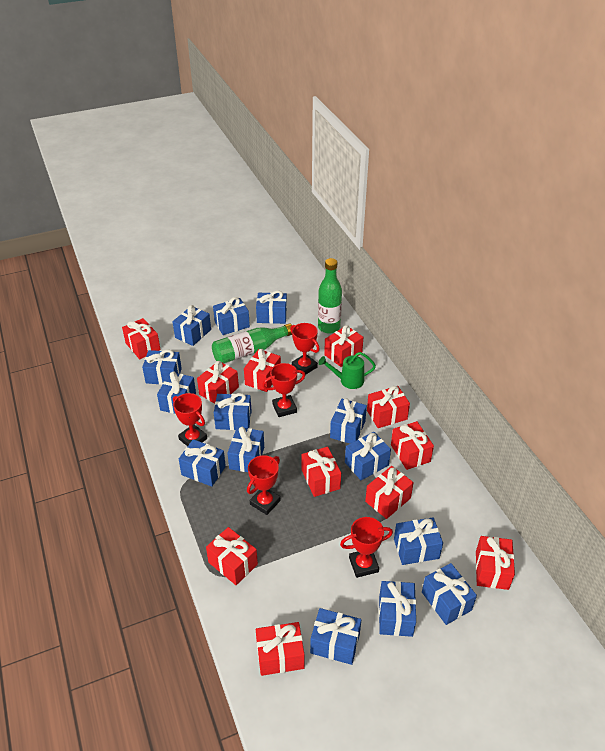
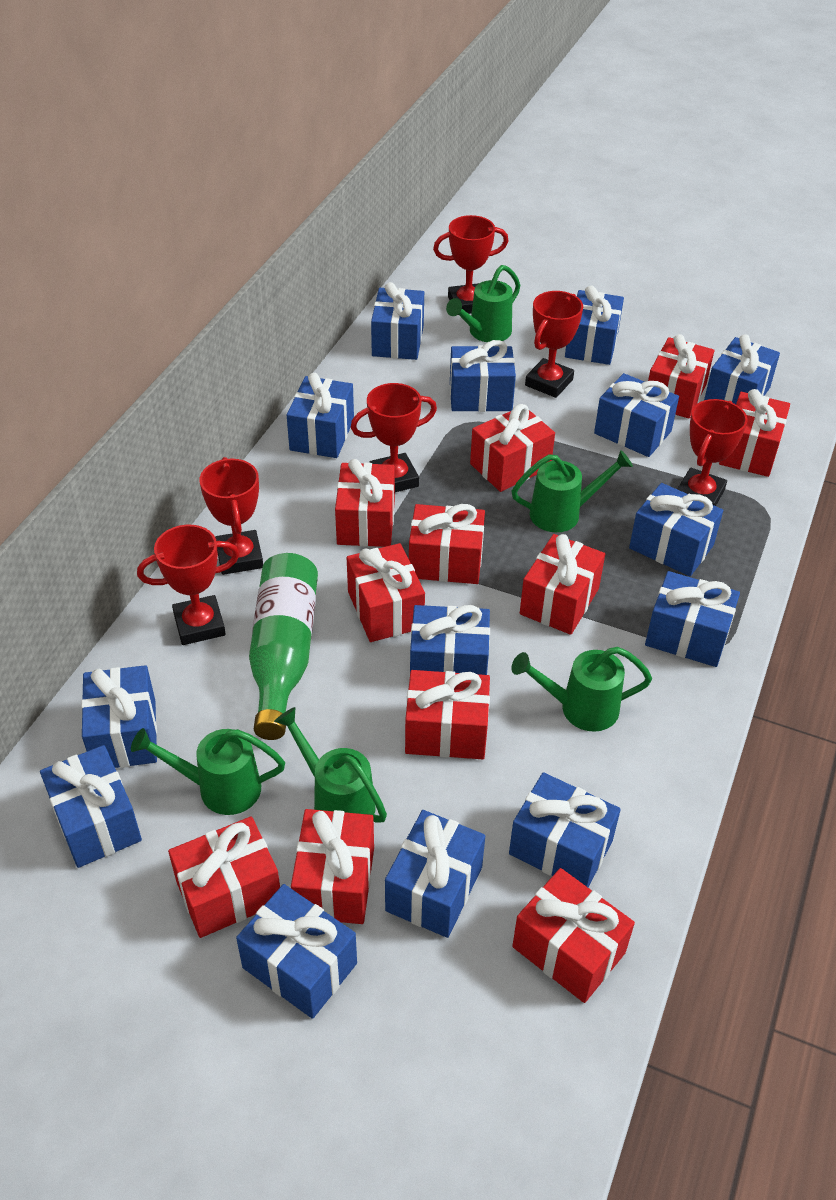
green bottle: 2 -> 1
green watering can: 1 -> 5
red trophy: 5 -> 6

